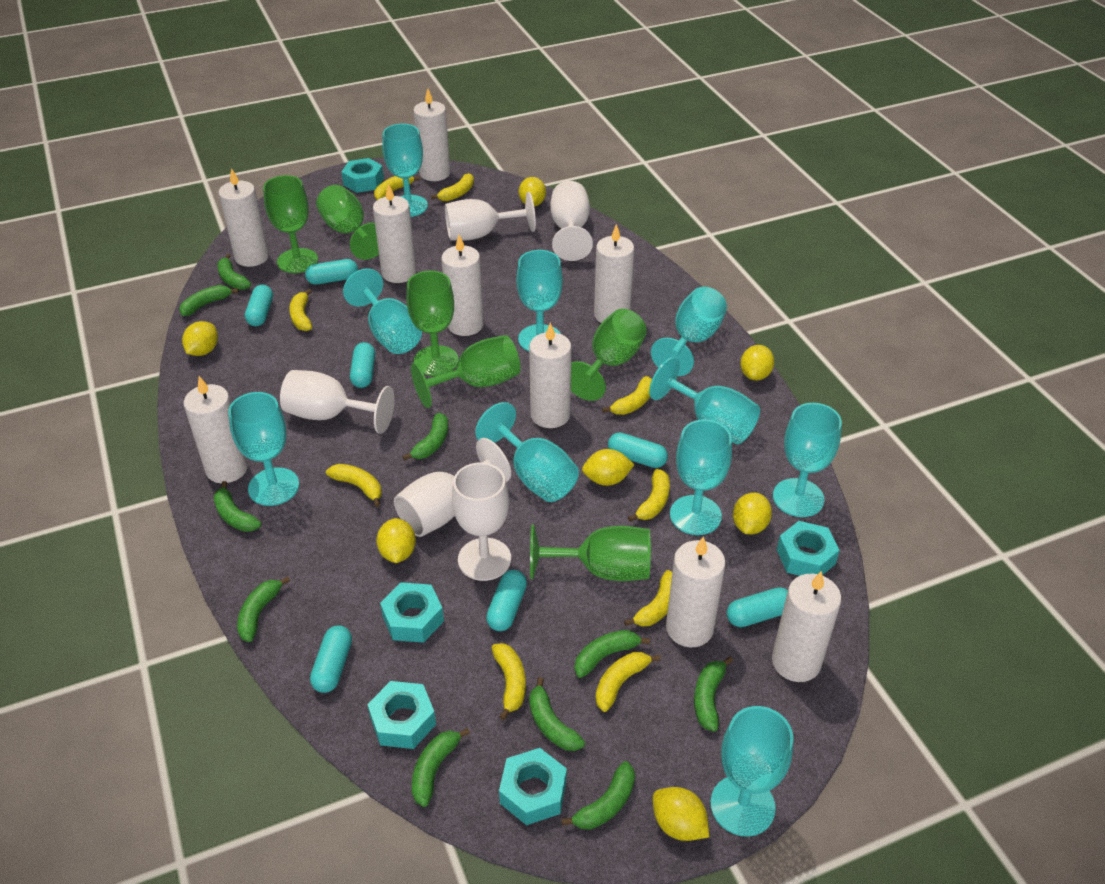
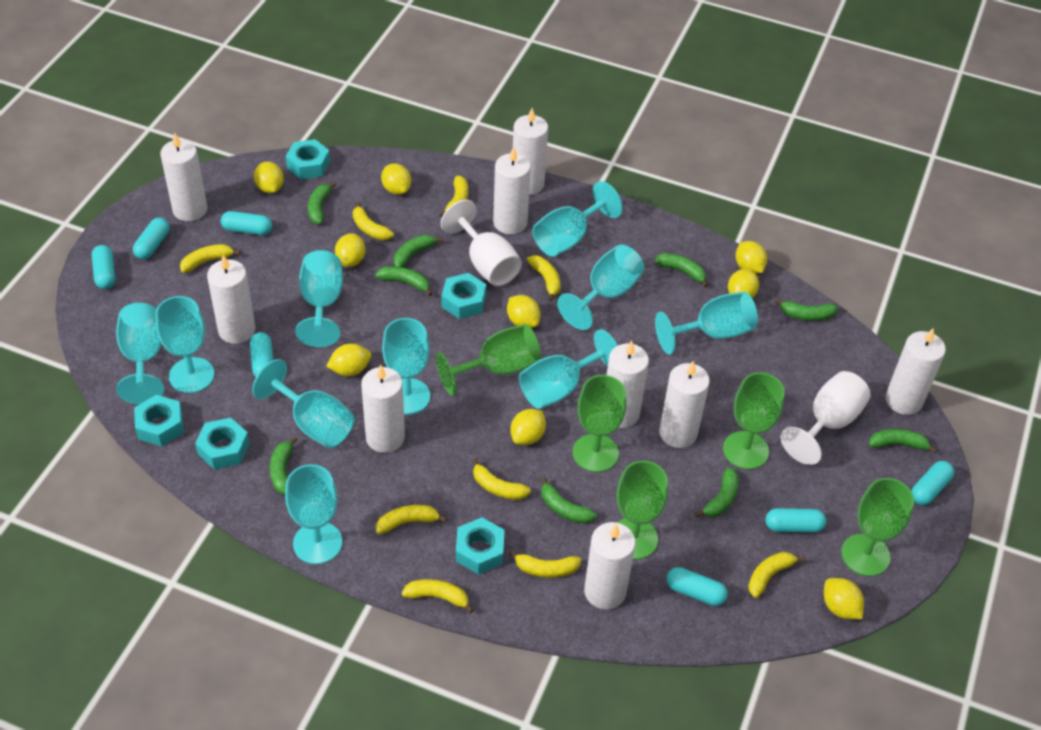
green banana: 10 -> 9
green goblet: 6 -> 5
white goblet: 5 -> 2
yellow lemon: 7 -> 9

